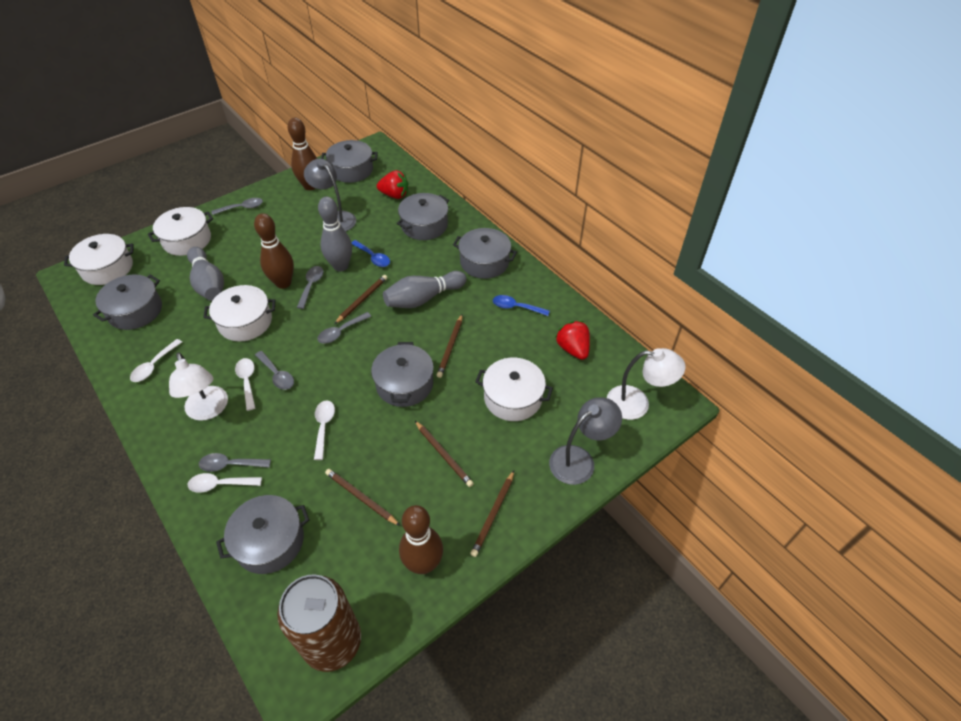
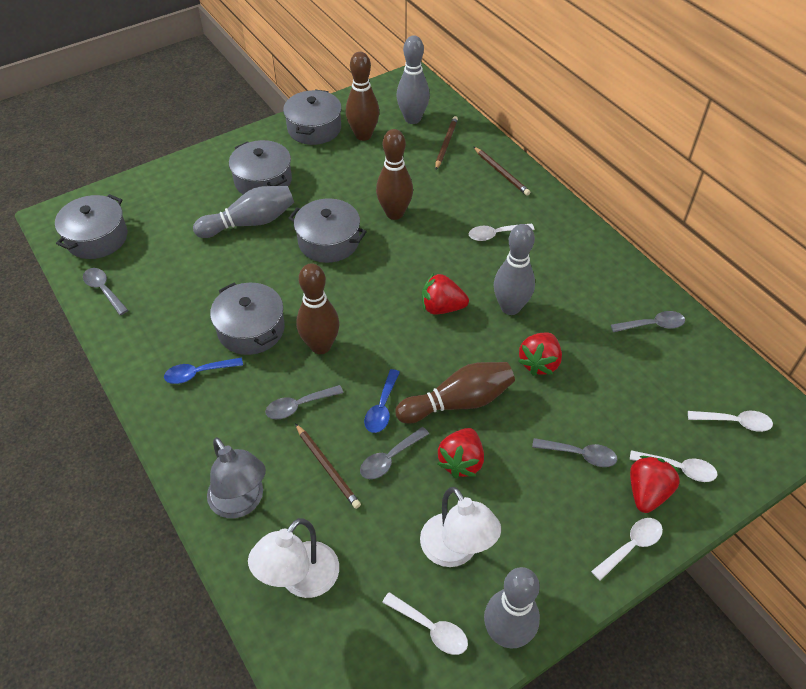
brown bowling pin: 3 -> 4
brown can: 1 -> 0
brown pencil: 5 -> 3
grey bowling pin: 3 -> 4
grey lamp: 2 -> 1
grey pot: 6 -> 5
red strawberry: 2 -> 4
white pot: 4 -> 0
white spoon: 4 -> 5

